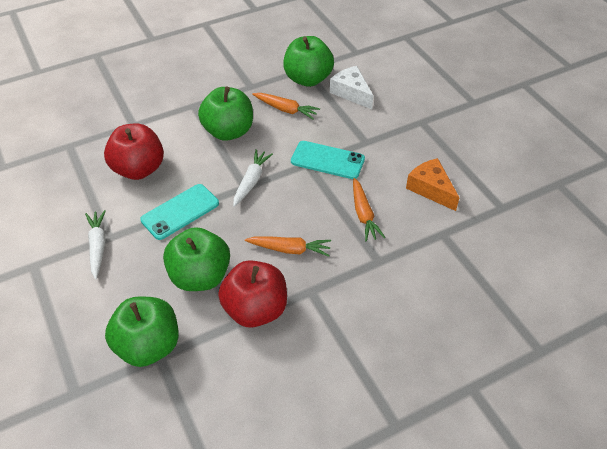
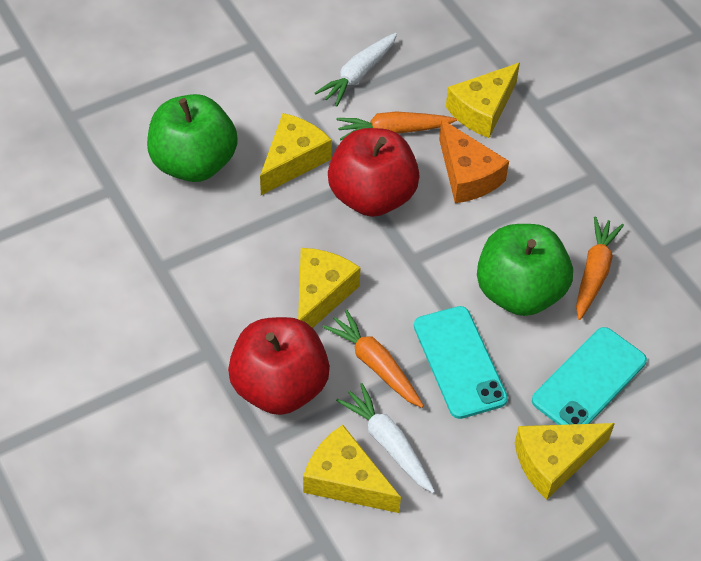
green apple: 4 -> 2
white cheese: 1 -> 0
yellow cheese: 0 -> 5

